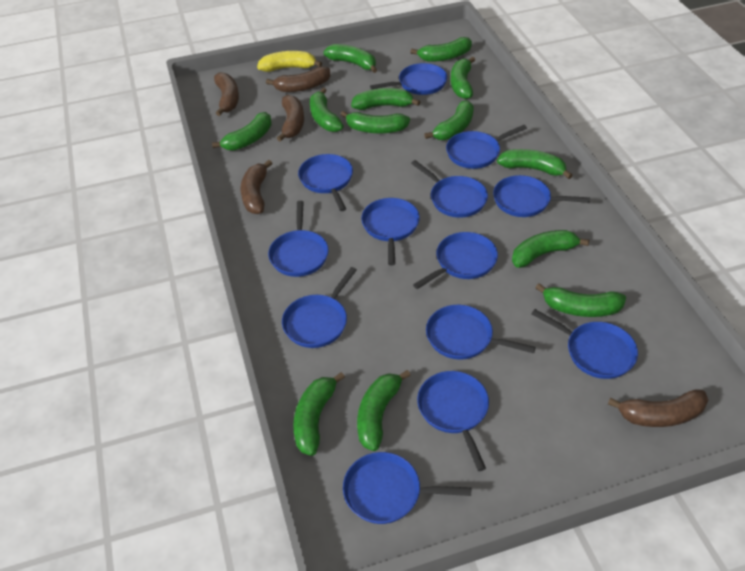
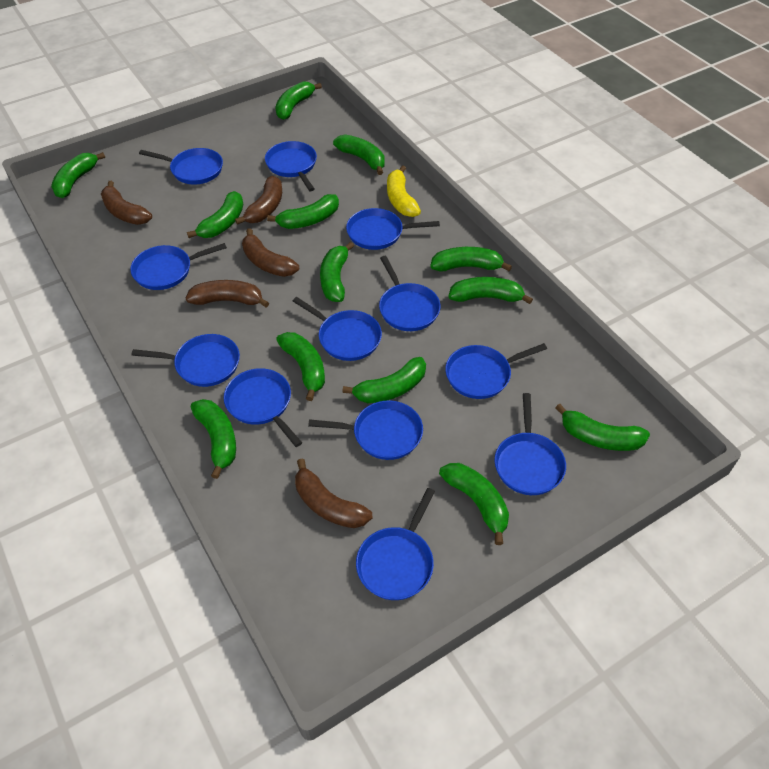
blue pan: 13 -> 12

